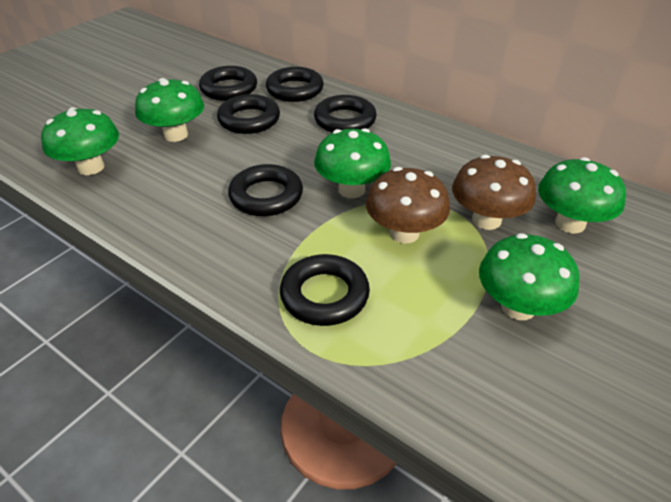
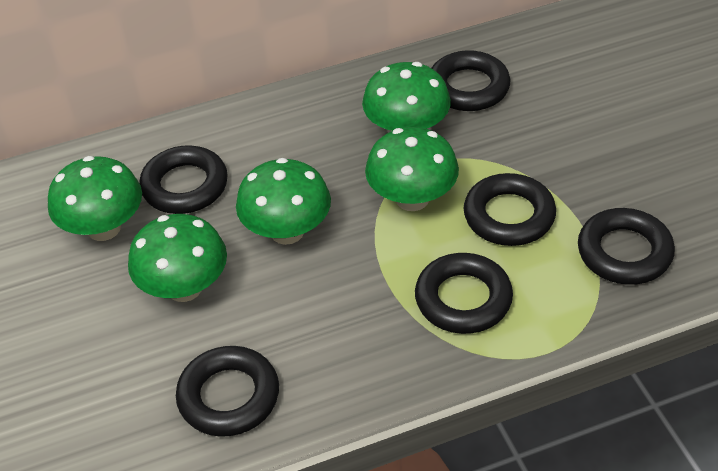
brown mushroom: 2 -> 0

